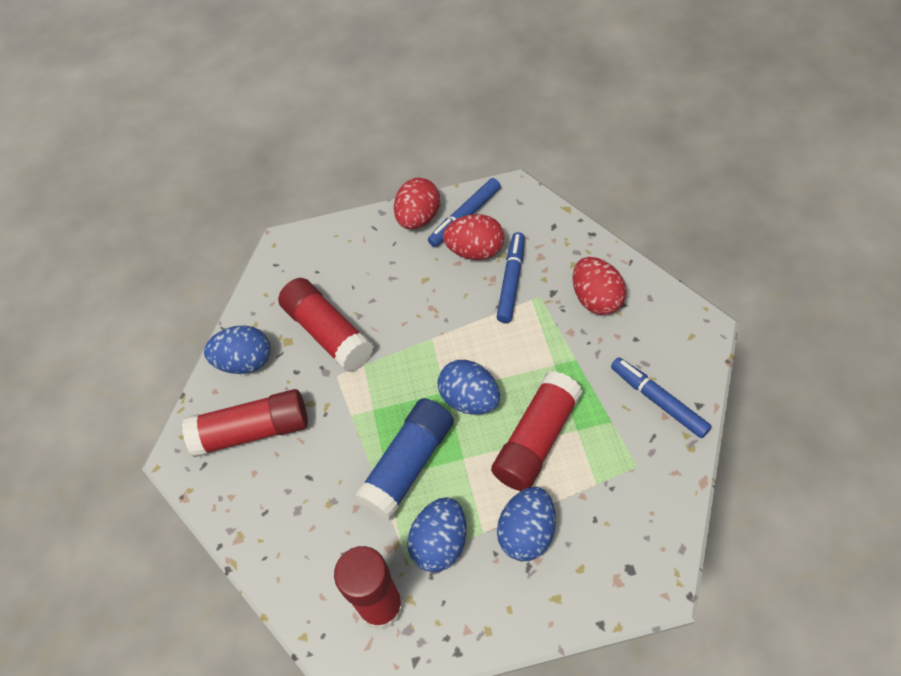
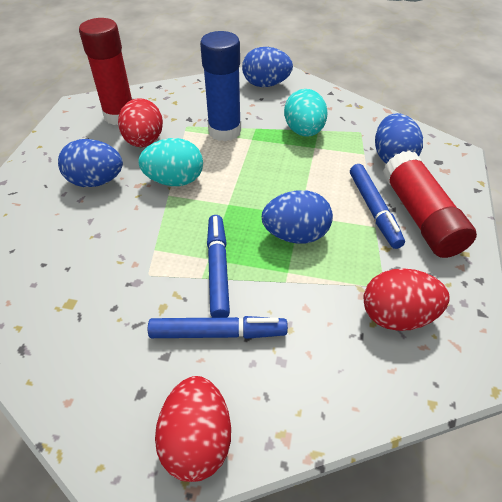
red glue stick: 4 -> 2
turquoise egg: 0 -> 2

